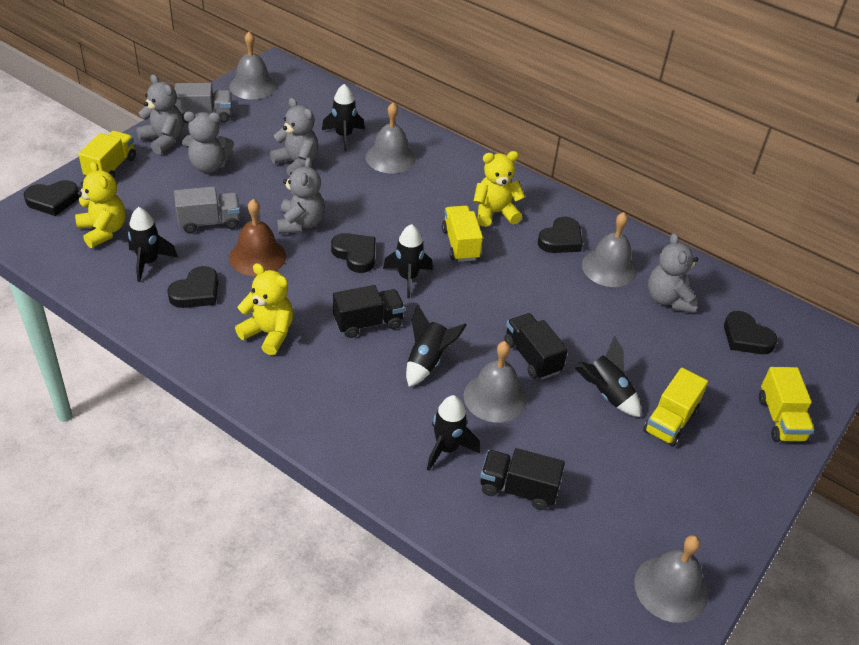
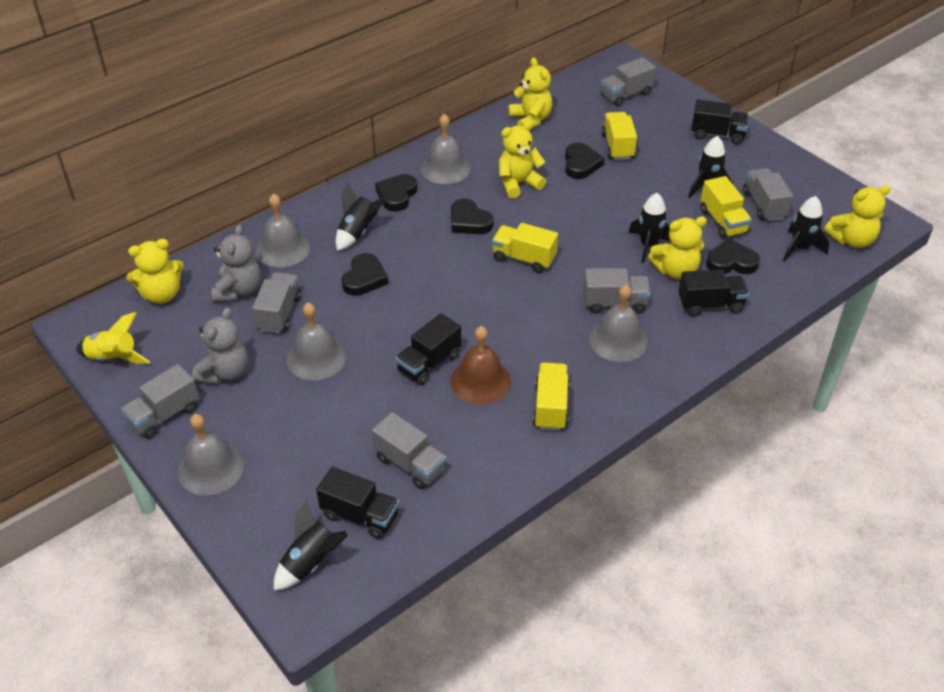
black rocket: 6 -> 5
black truck: 3 -> 4
grey teddy bear: 5 -> 2
grey truck: 2 -> 6
yellow rocket: 0 -> 1
yellow teddy bear: 3 -> 5

